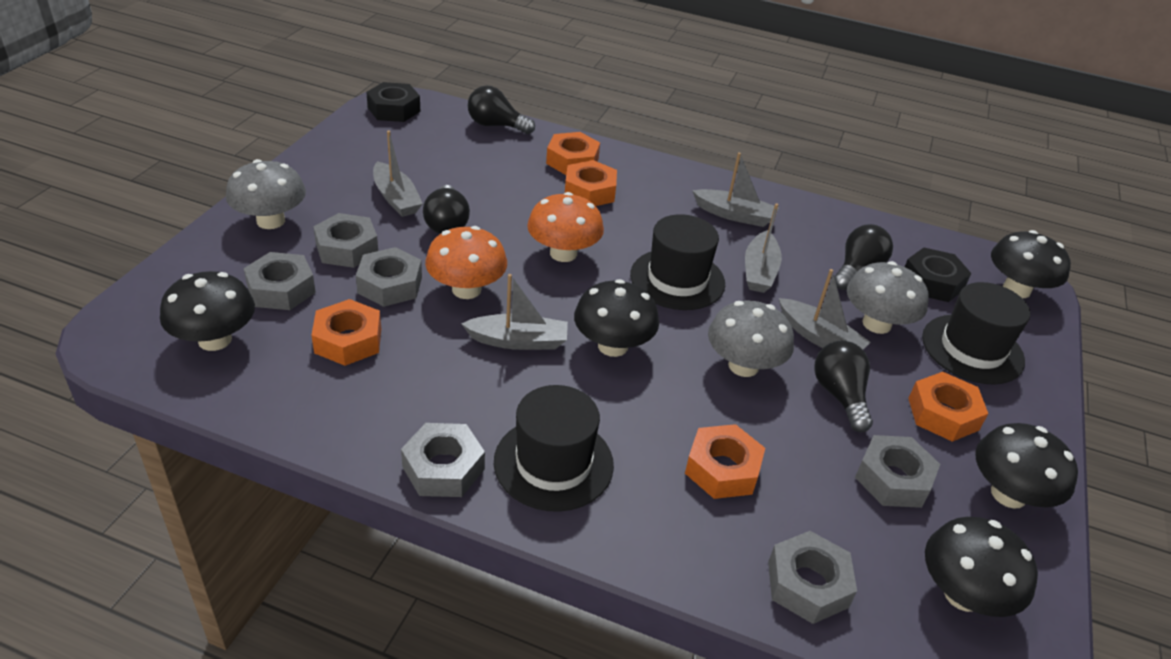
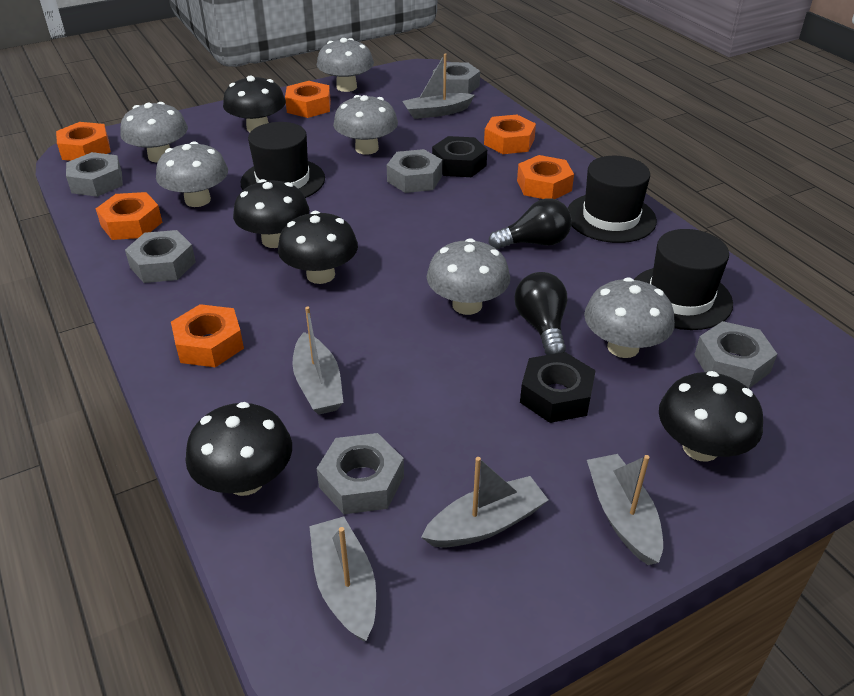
black light bulb: 4 -> 2
grey mushroom: 3 -> 6
orange mushroom: 2 -> 0
orange nut: 5 -> 6

